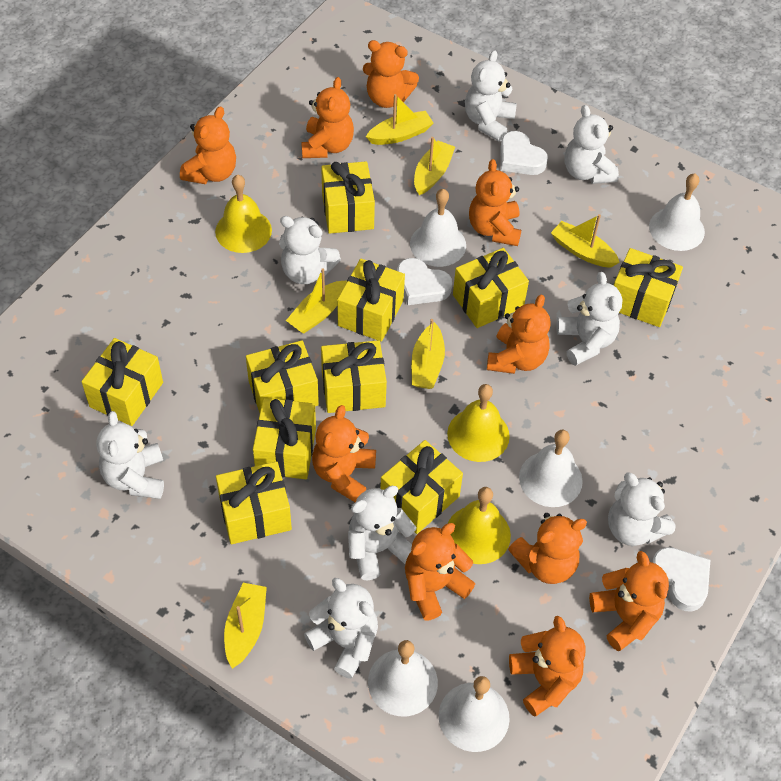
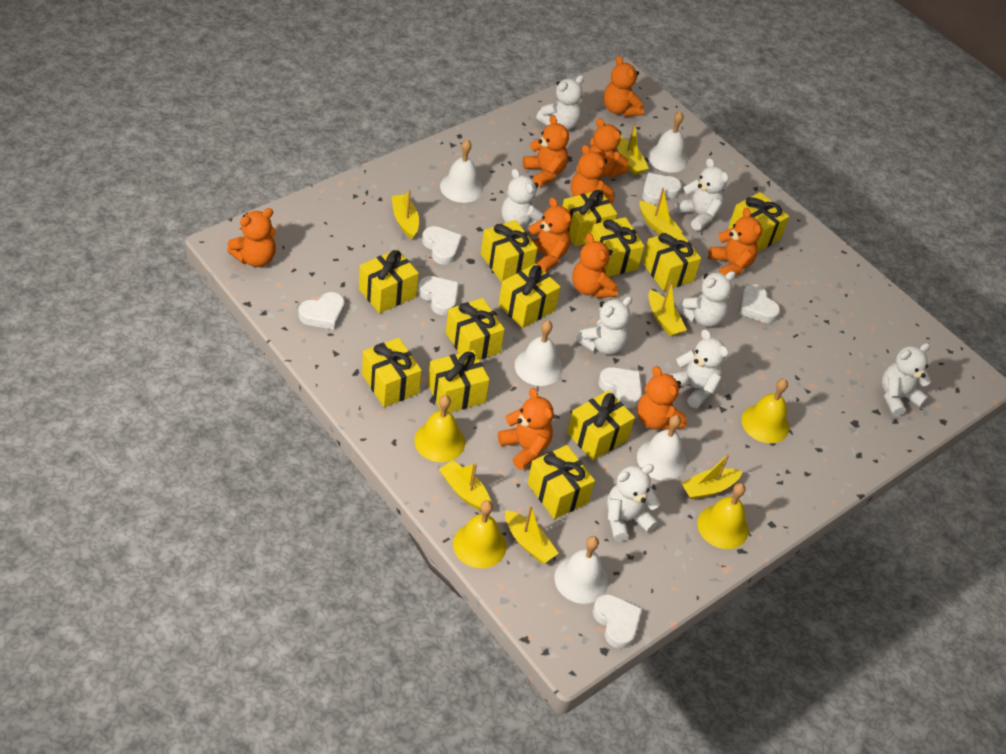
white heart: 3 -> 7
yellow bell: 3 -> 4
yellow boat: 6 -> 7
yellow gift: 10 -> 12

